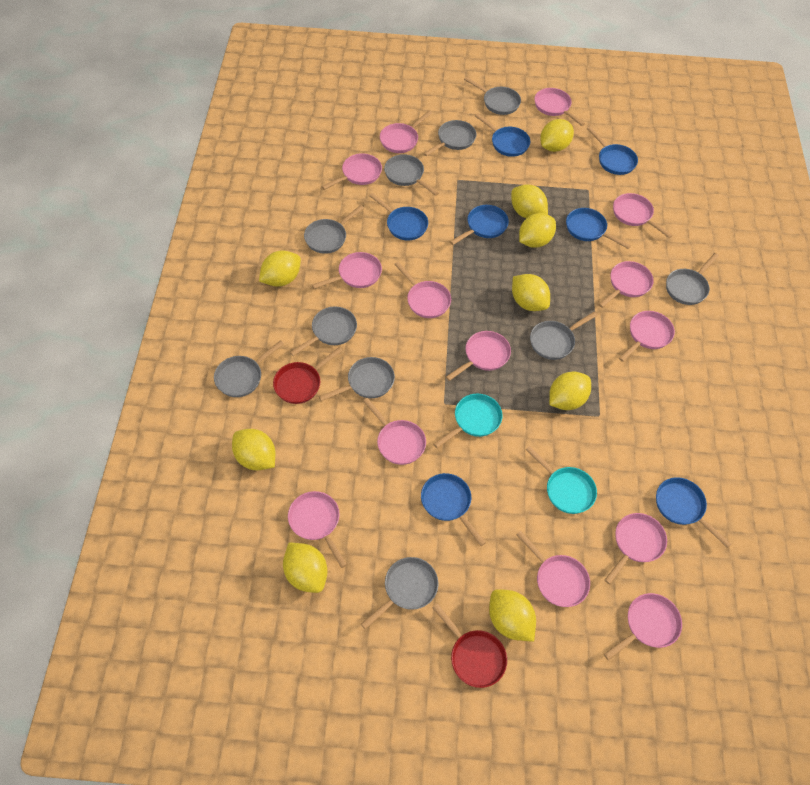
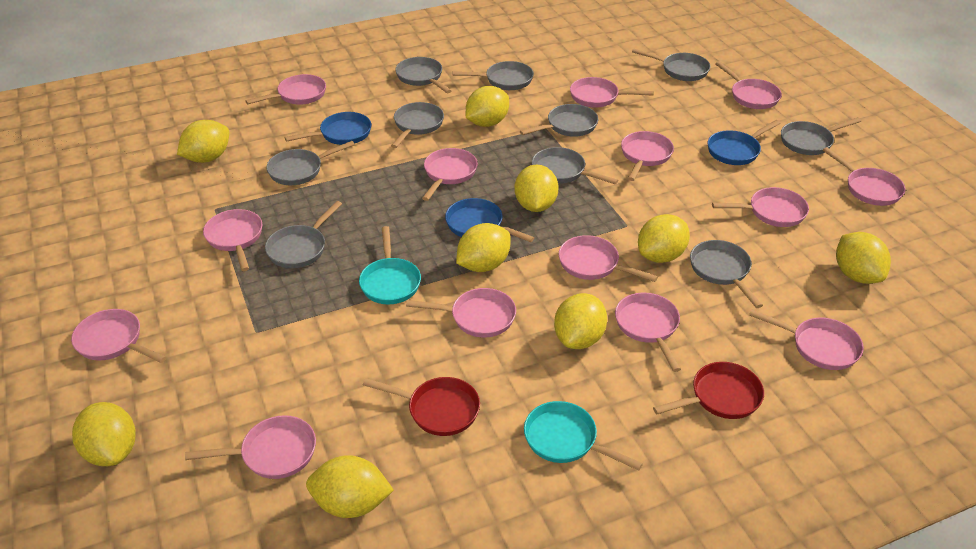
blue pan: 7 -> 3

